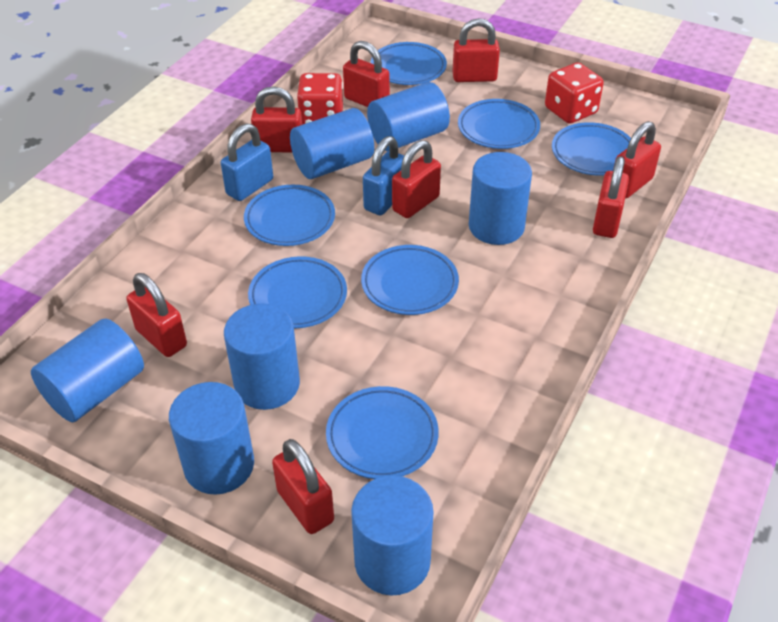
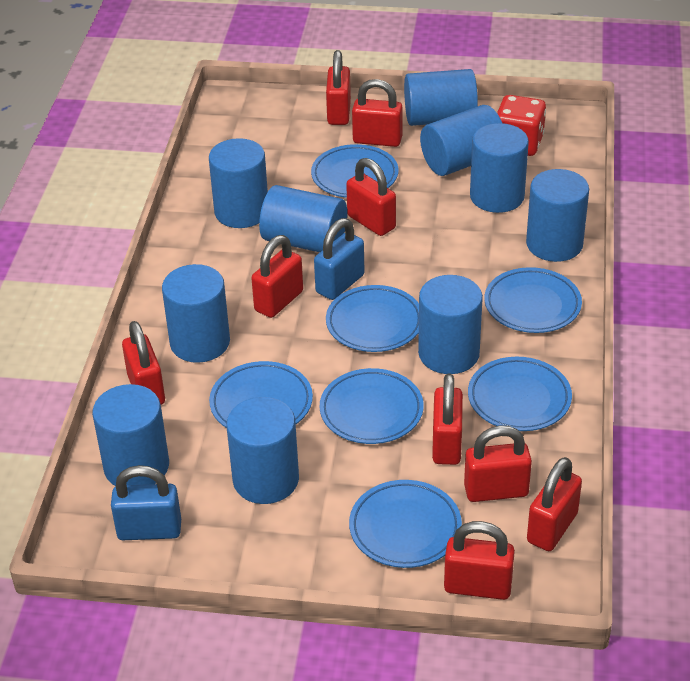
blue cylinder: 7 -> 10
red dice: 2 -> 1
red padlock: 8 -> 9

